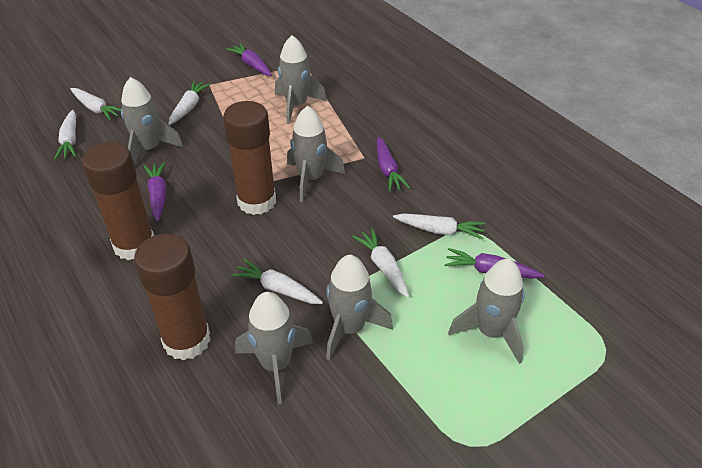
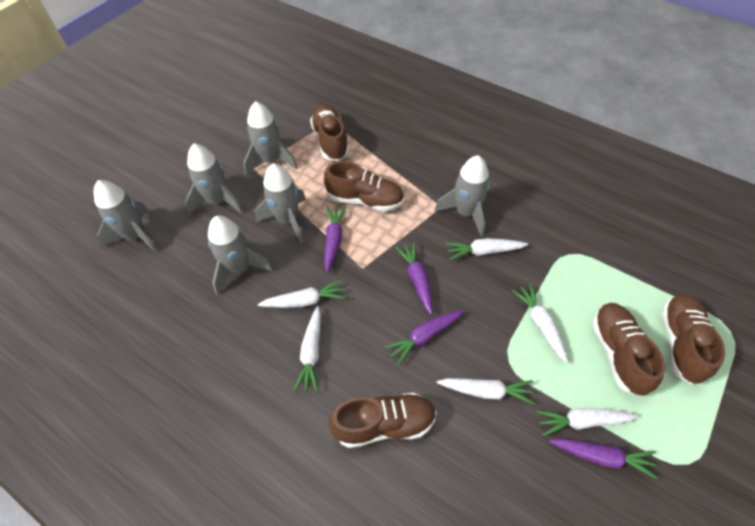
brown glue stick: 3 -> 0
brown shoe: 0 -> 5

